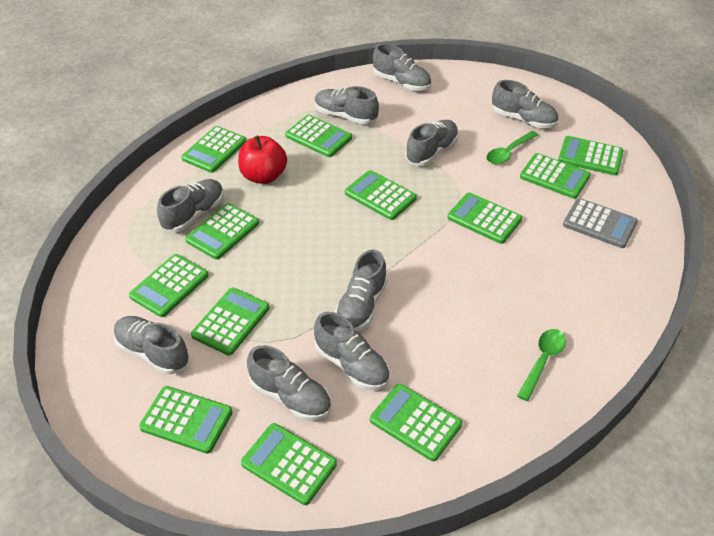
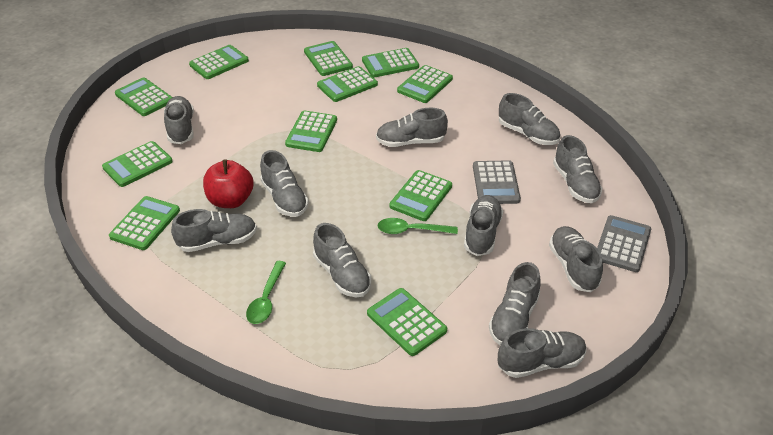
green calculator: 12 -> 11
grey calculator: 1 -> 2
grey shoe: 9 -> 11

